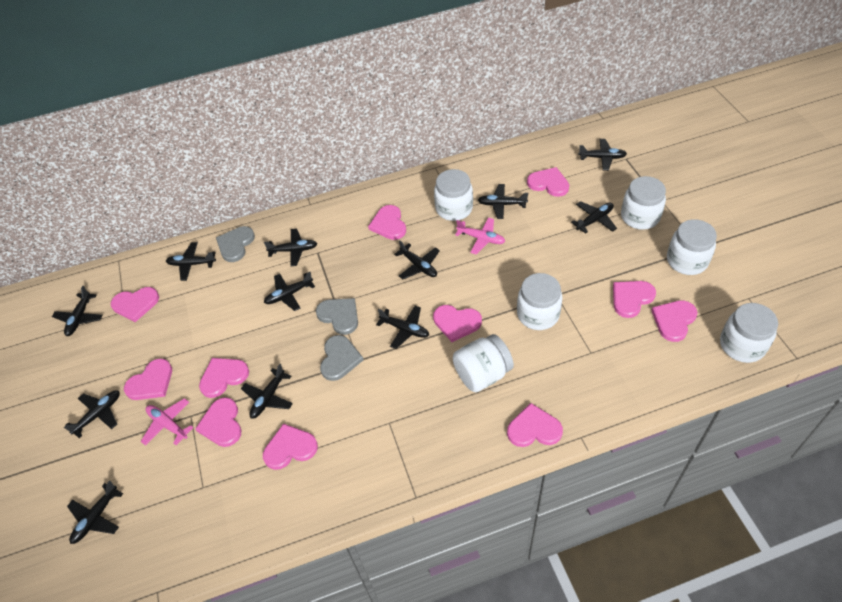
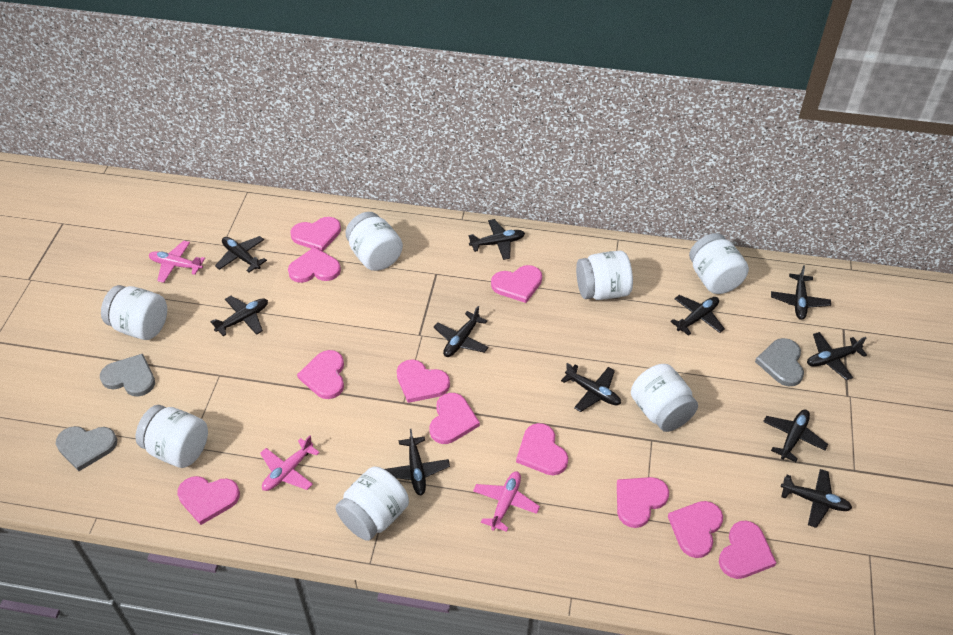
black plane: 12 -> 11
pink plane: 2 -> 3
white jar: 6 -> 7

